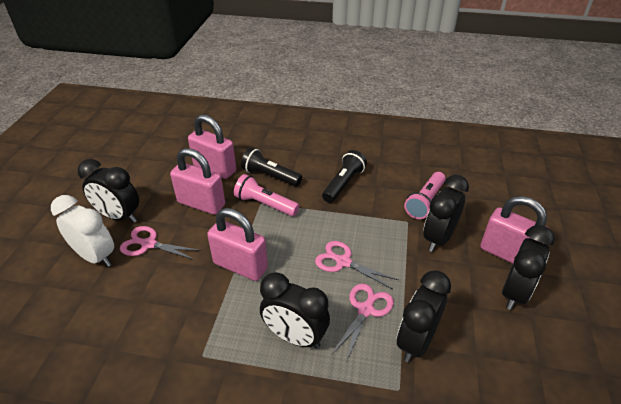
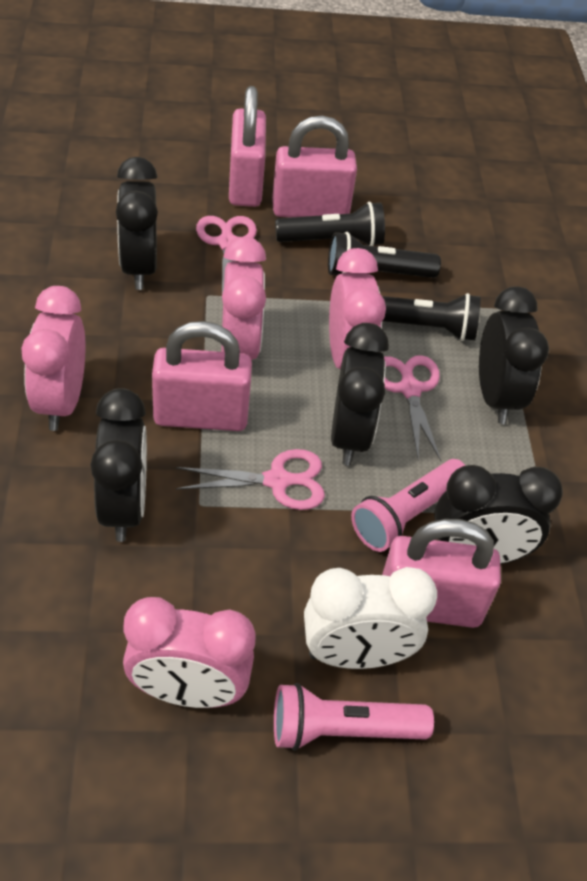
black flashlight: 2 -> 3
pink clock: 0 -> 4

